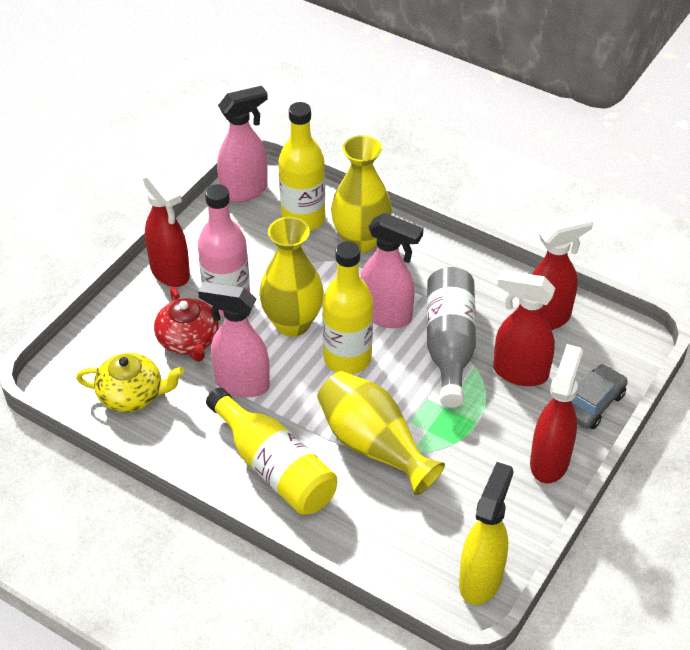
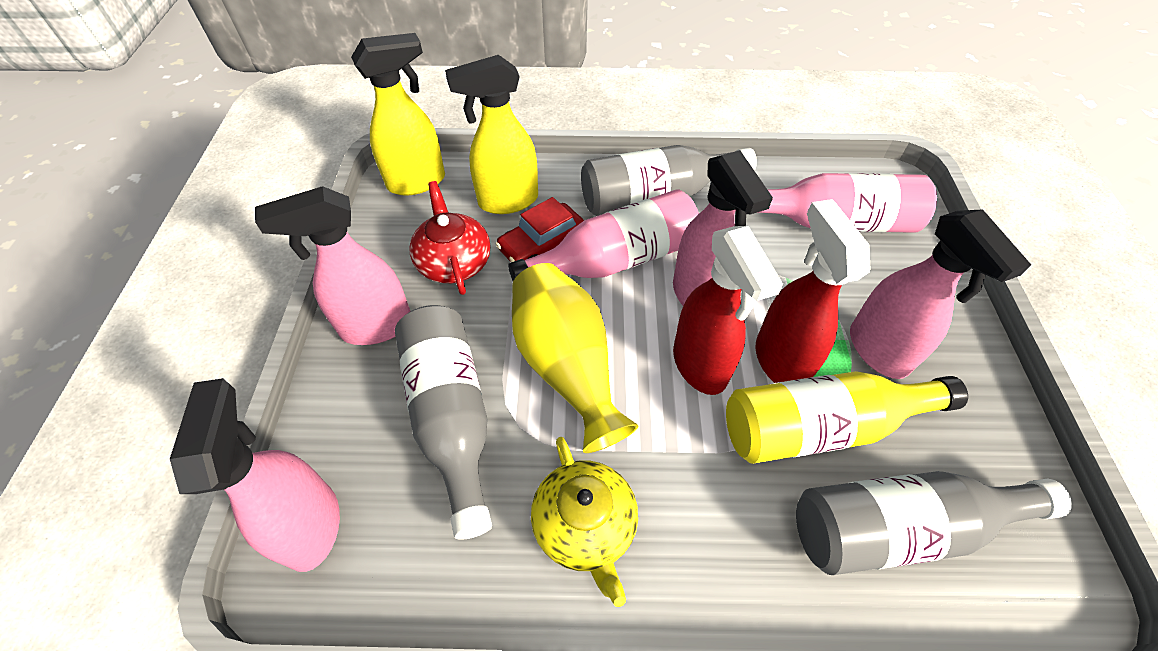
grey bottle: 1 -> 3
grey car: 1 -> 0
pink bottle: 1 -> 2
pink spray bottle: 3 -> 4
red car: 0 -> 1
red spray bottle: 4 -> 2
yellow bottle: 3 -> 1
yellow spray bottle: 1 -> 2
yellow vase: 3 -> 1

